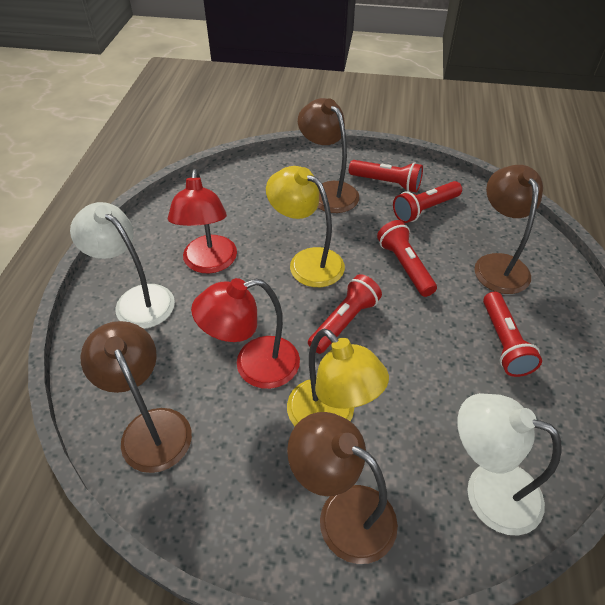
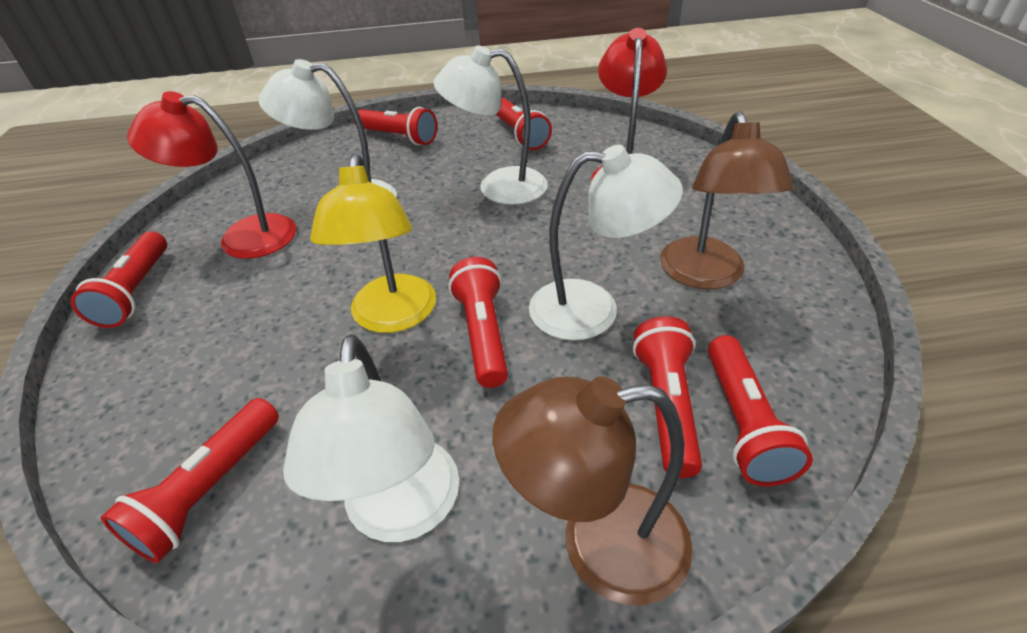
brown lamp: 4 -> 2
red flashlight: 5 -> 7
white lamp: 2 -> 4
yellow lamp: 2 -> 1

